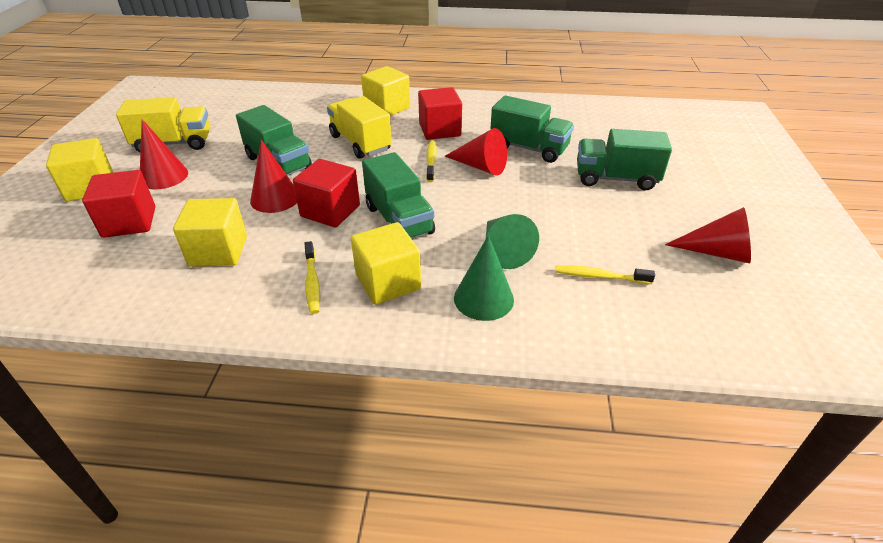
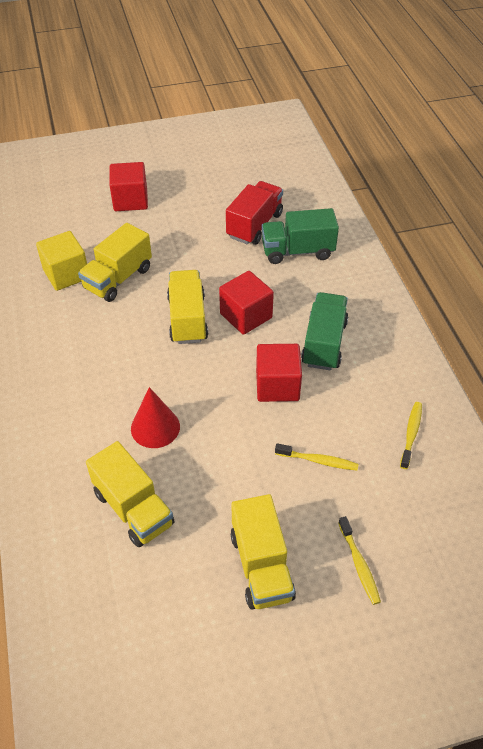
green cone: 2 -> 0
green truck: 4 -> 2
red cone: 4 -> 1
red truck: 0 -> 1
yellow cube: 4 -> 1
yellow truck: 2 -> 4

